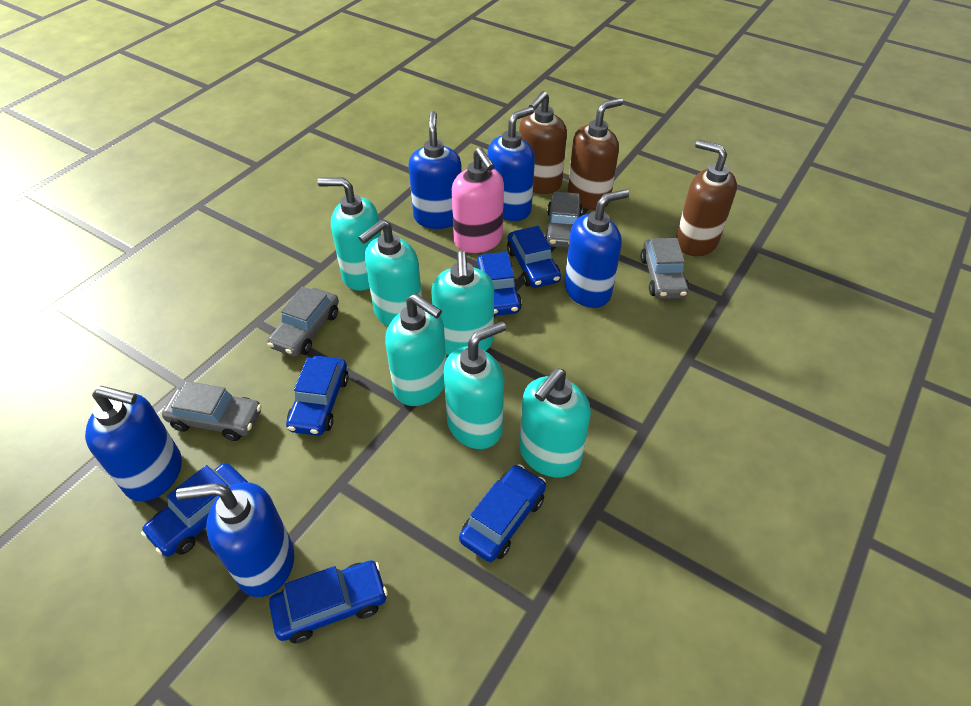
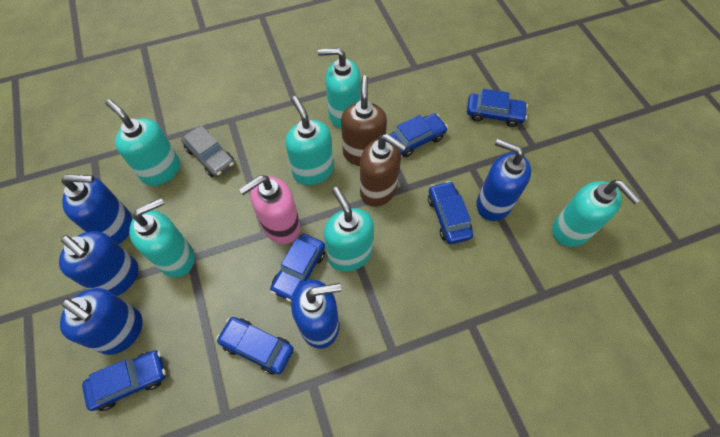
brown soap dispenser: 3 -> 2
grey car: 4 -> 1

